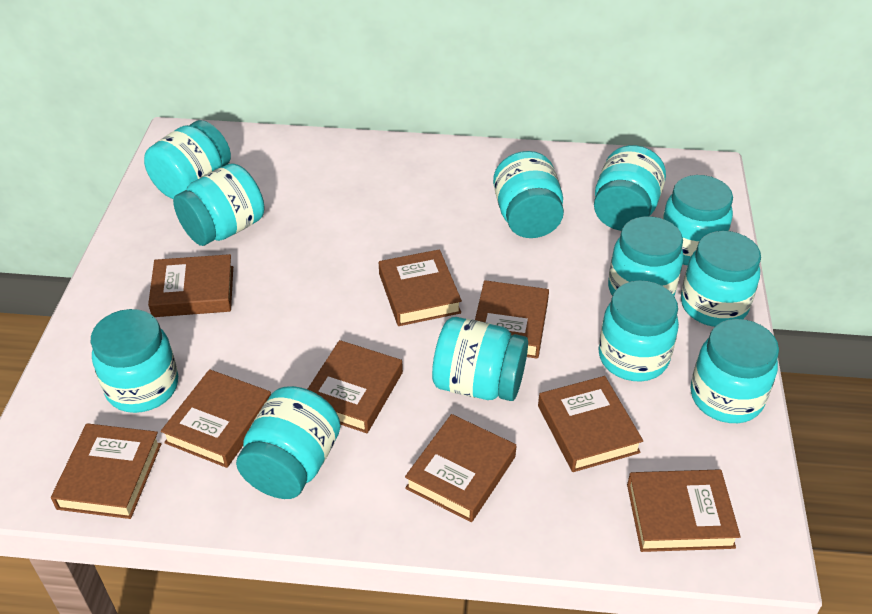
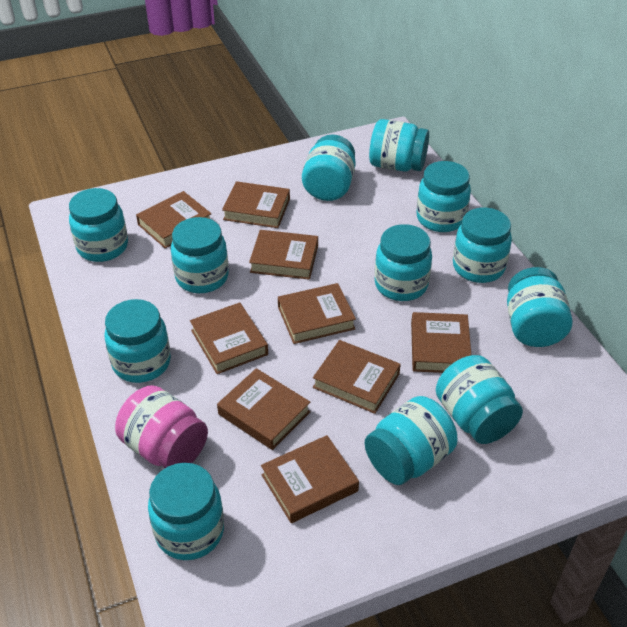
pink jar: 0 -> 1

